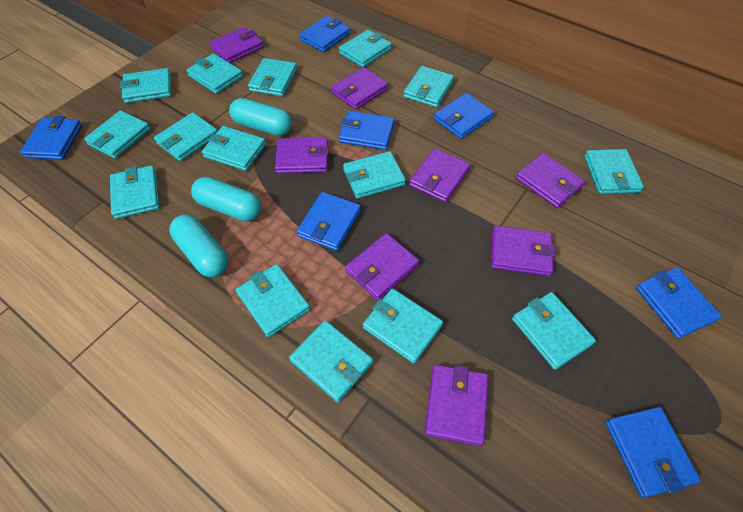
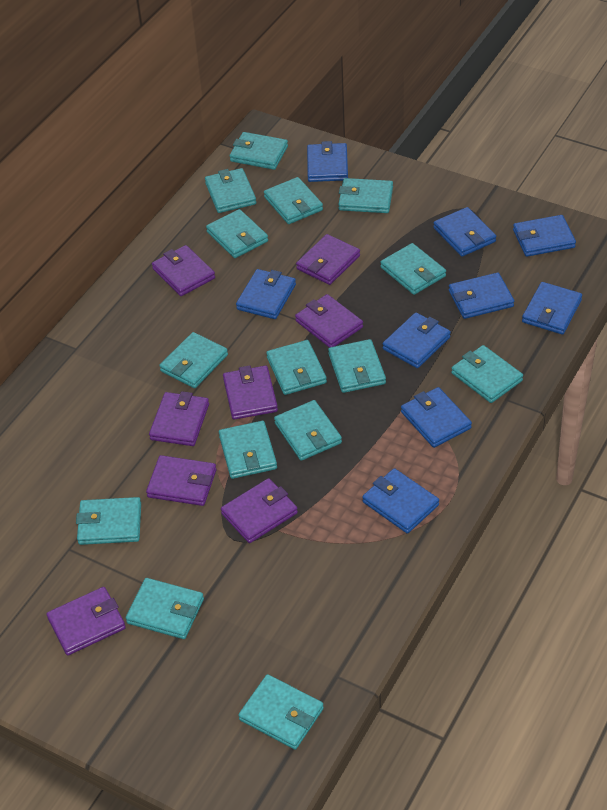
blue wallet: 7 -> 9
turquoise capsule: 3 -> 0

